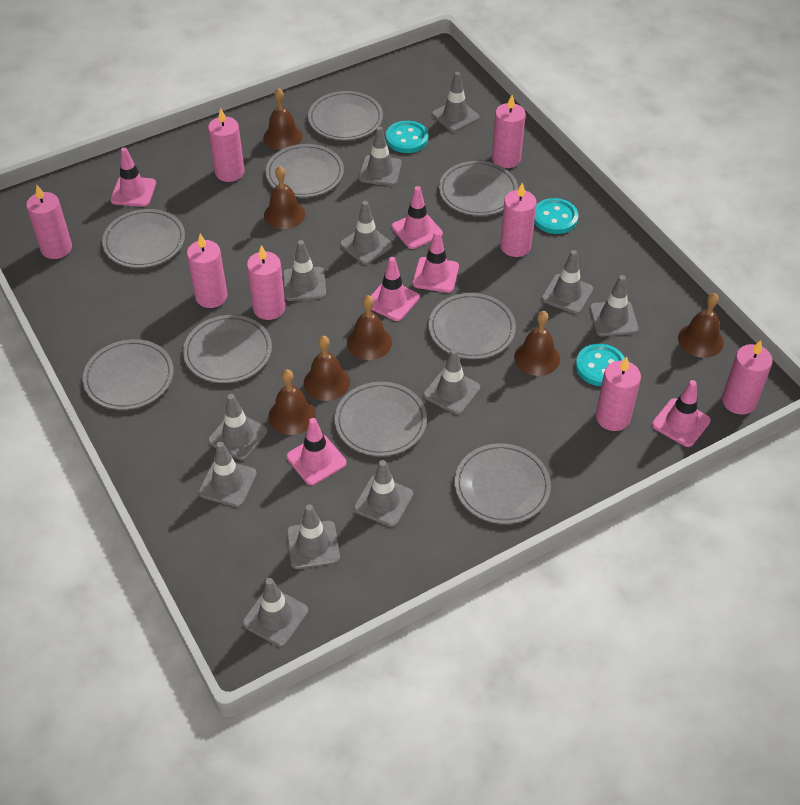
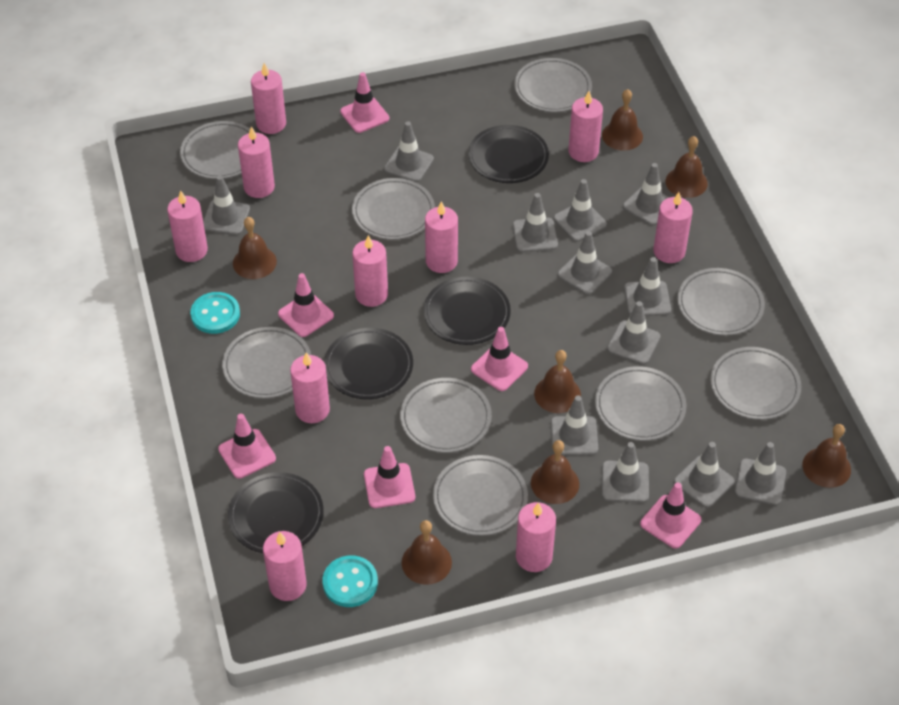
black plate: 0 -> 4
pink candle: 8 -> 10
turquoise button: 3 -> 2

